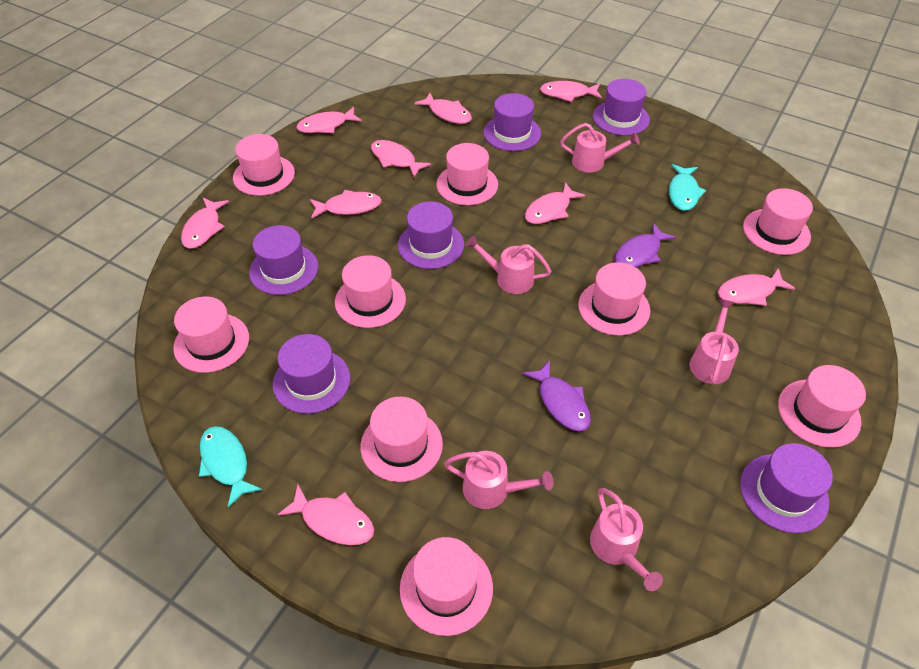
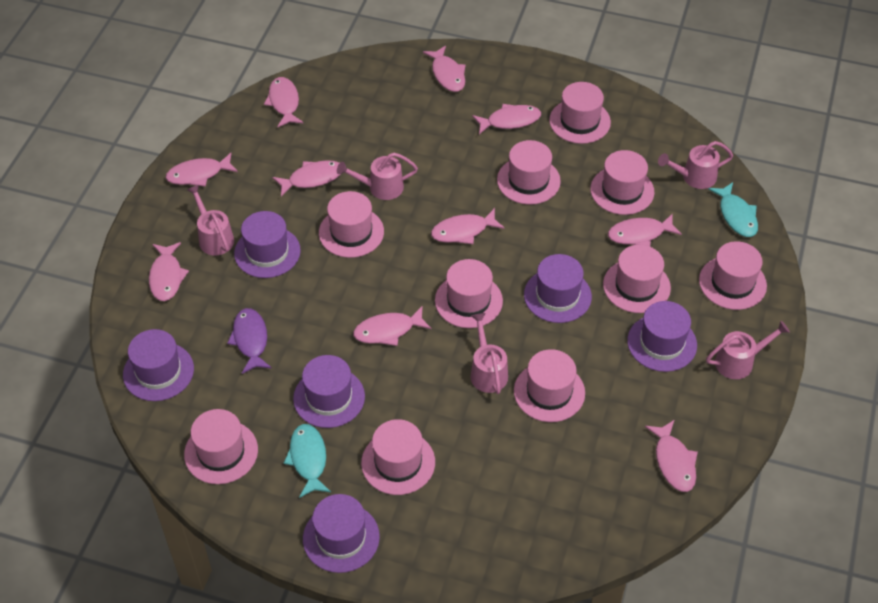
pink fish: 9 -> 10
pink hat: 9 -> 10
purple fish: 2 -> 1

